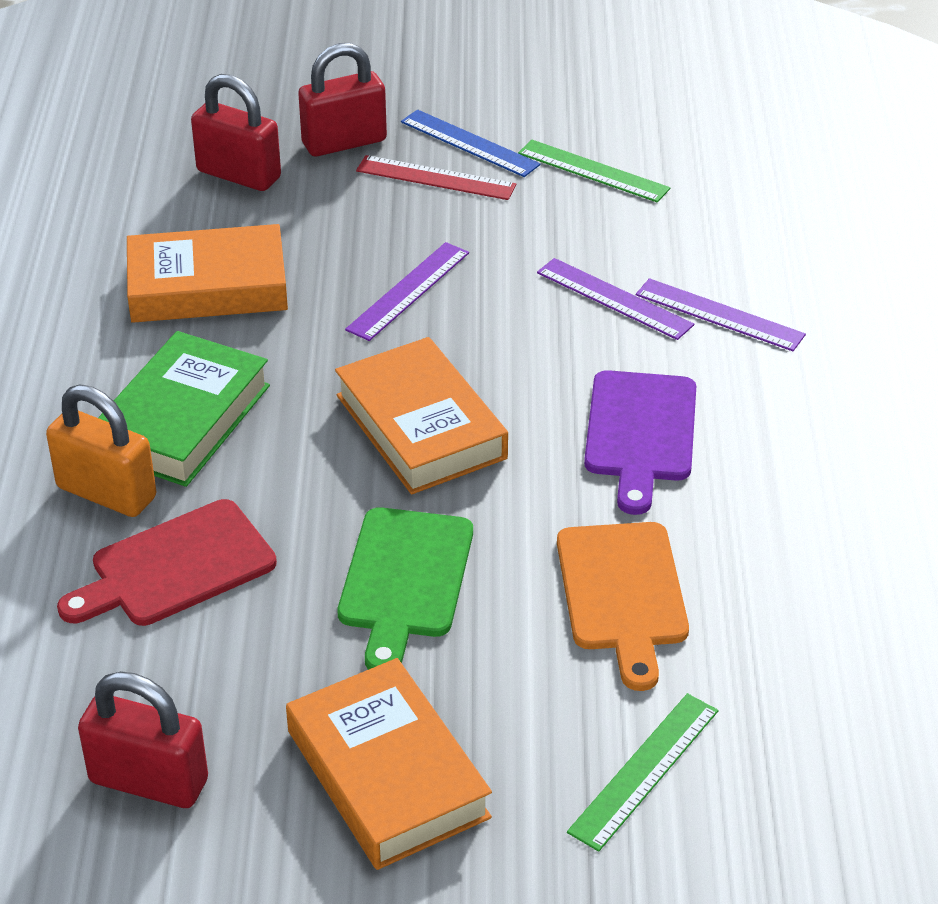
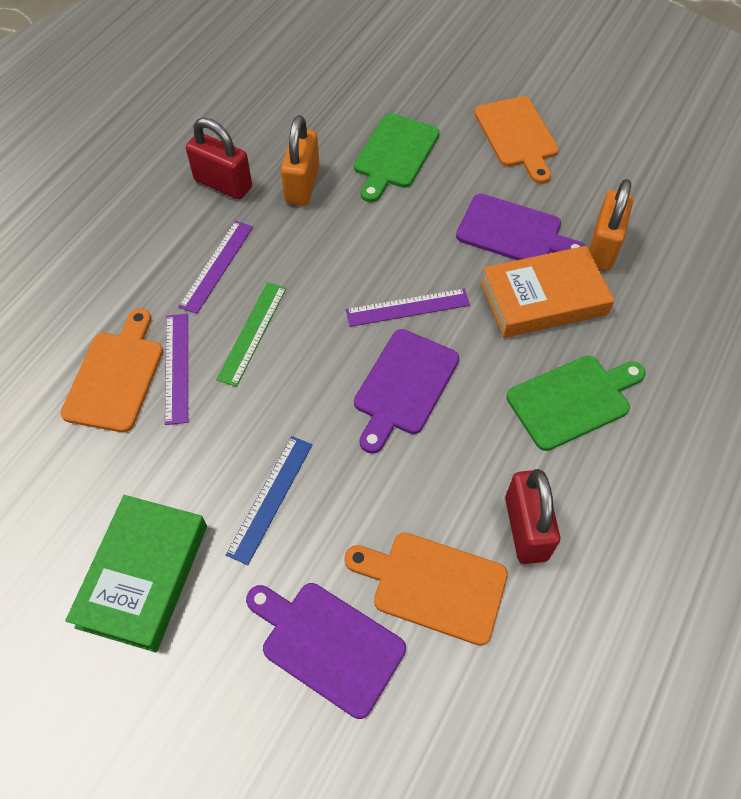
green cutting board: 1 -> 2
green ruler: 2 -> 1
orange book: 3 -> 1
orange cutting board: 1 -> 3
orange padlock: 1 -> 2
purple cutting board: 1 -> 3
red cutting board: 1 -> 0
red padlock: 3 -> 2
red ruler: 1 -> 0

